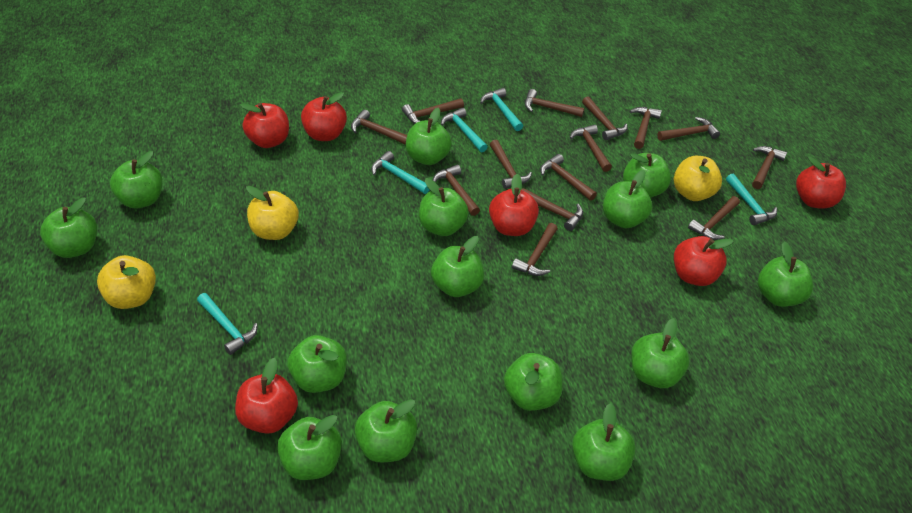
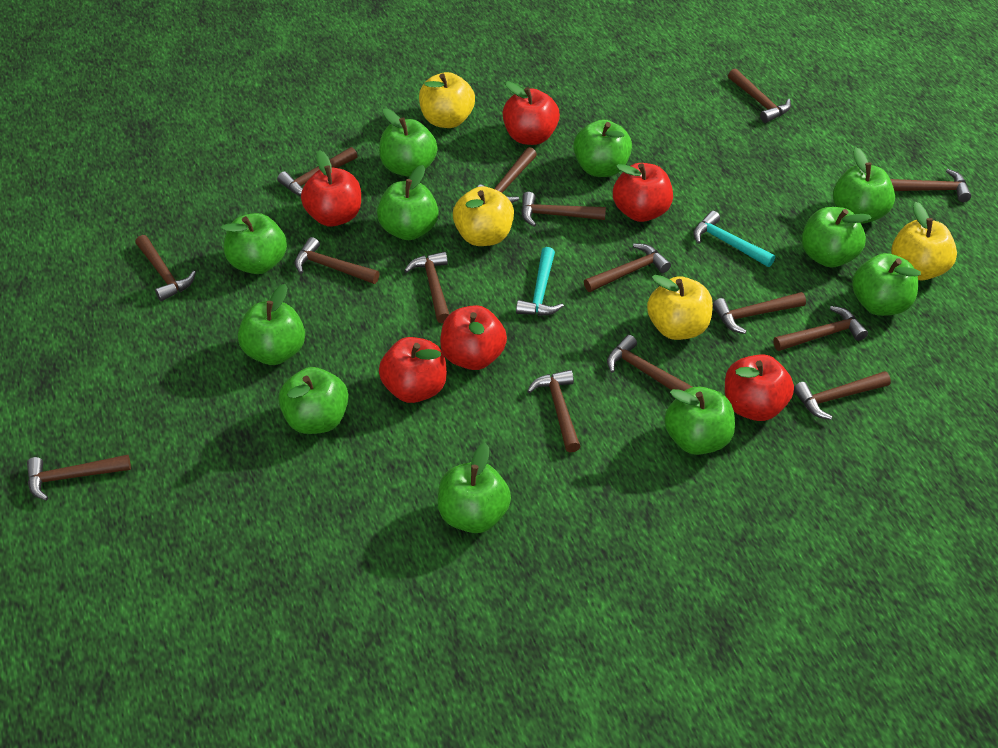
brown hammer: 14 -> 15
green apple: 14 -> 11
turquoise hammer: 5 -> 2
yellow apple: 3 -> 4

